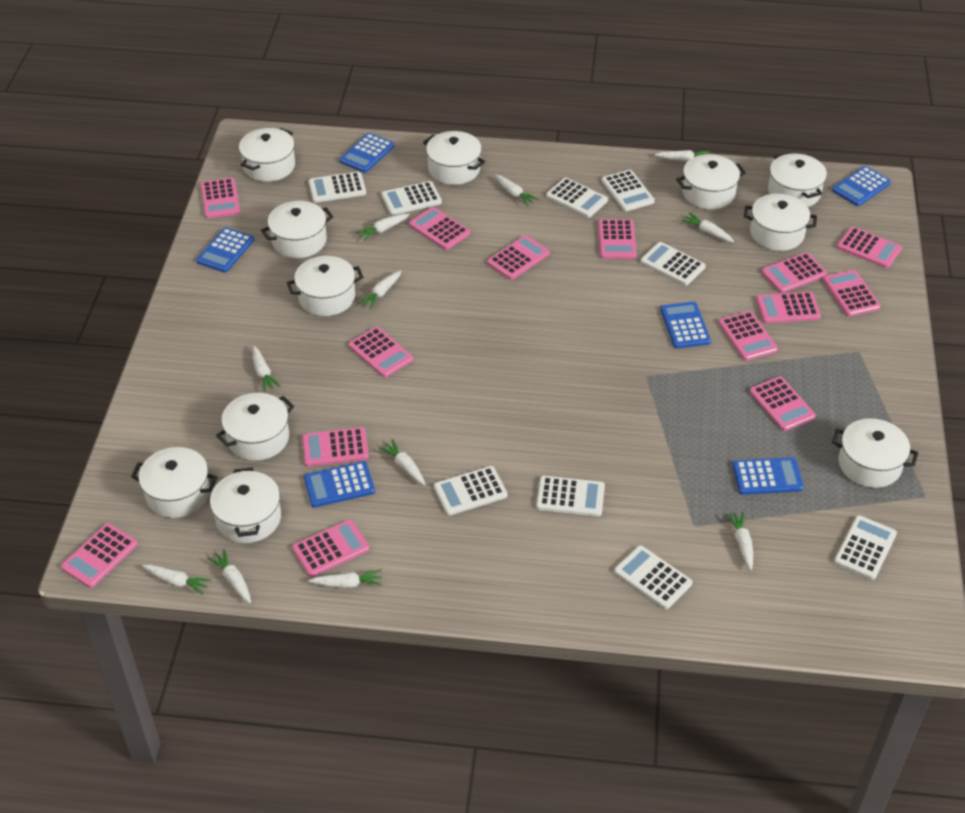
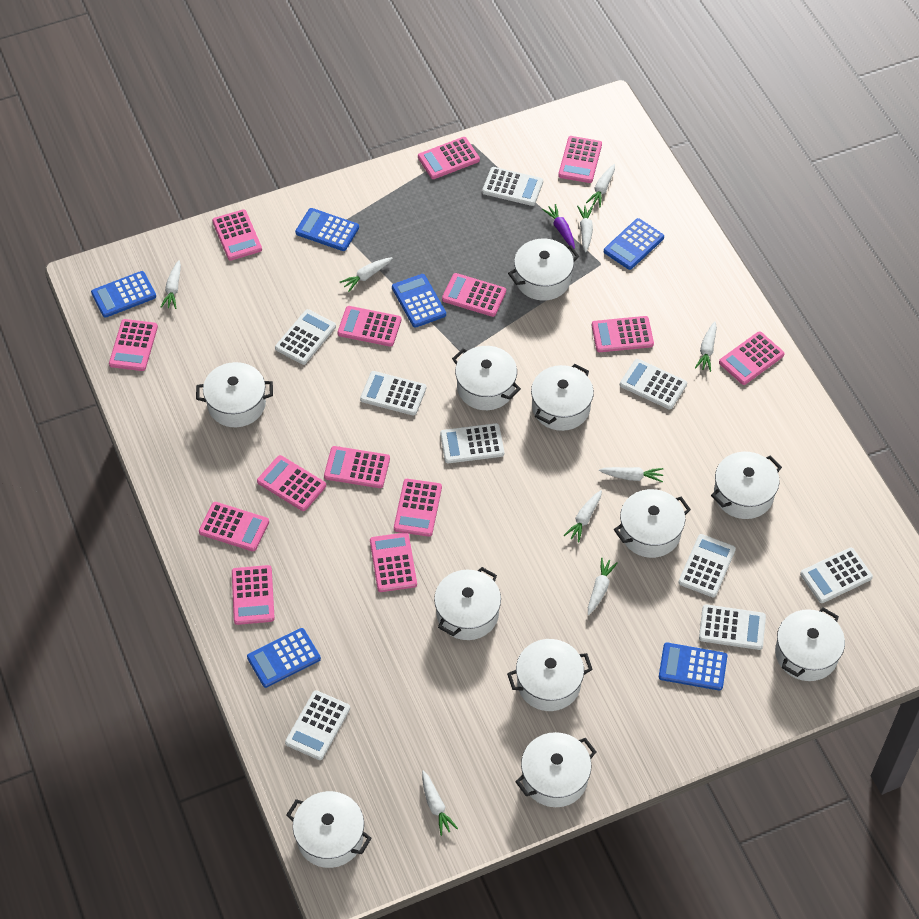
purple carrot: 0 -> 1
white carrot: 11 -> 9

